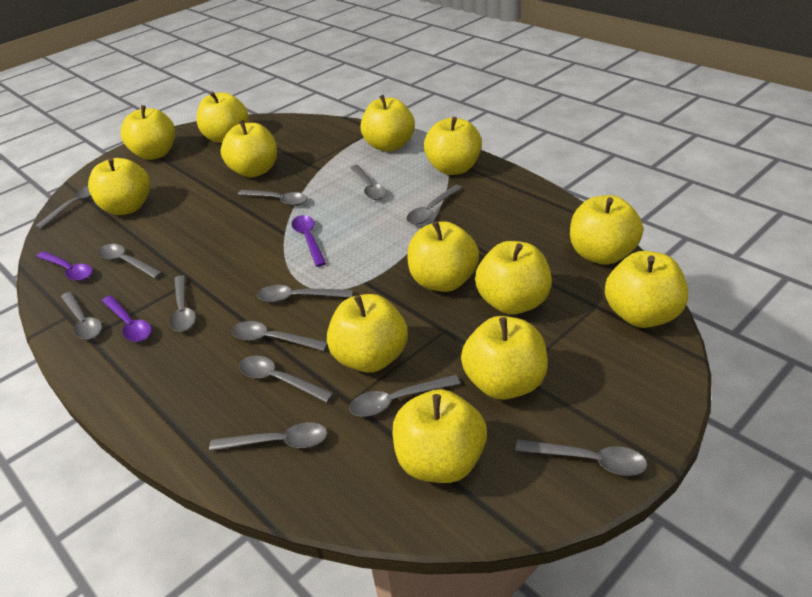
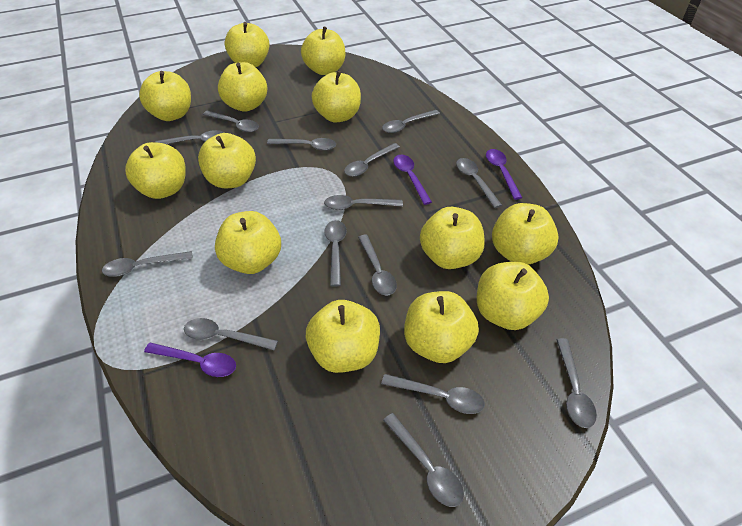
grey spoon: 13 -> 14

